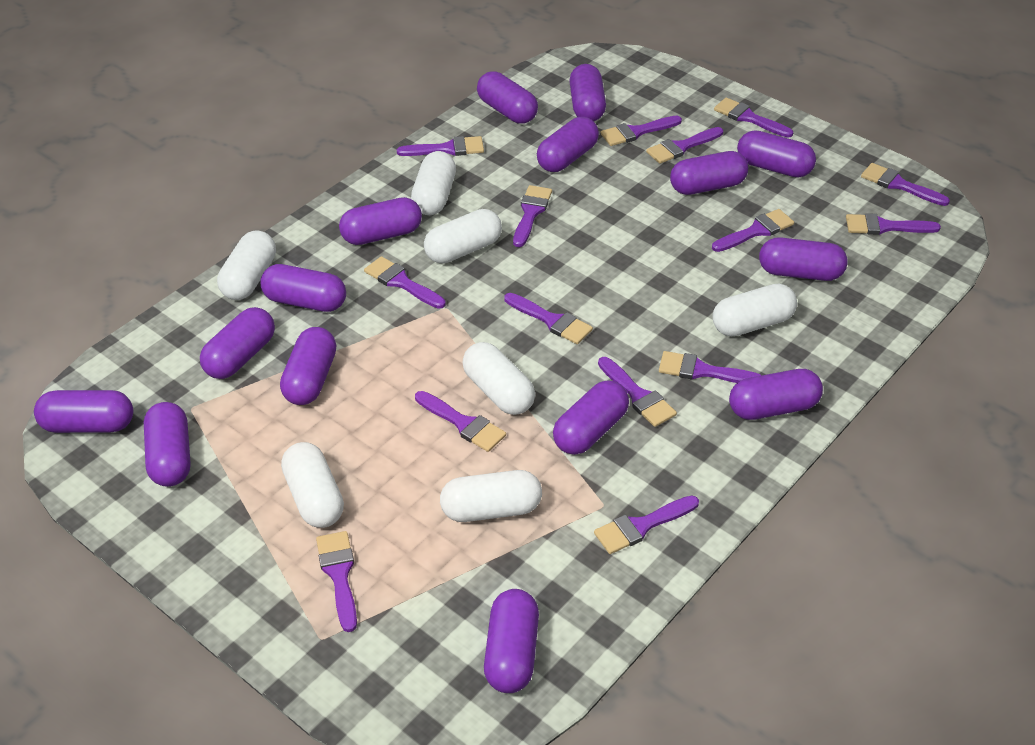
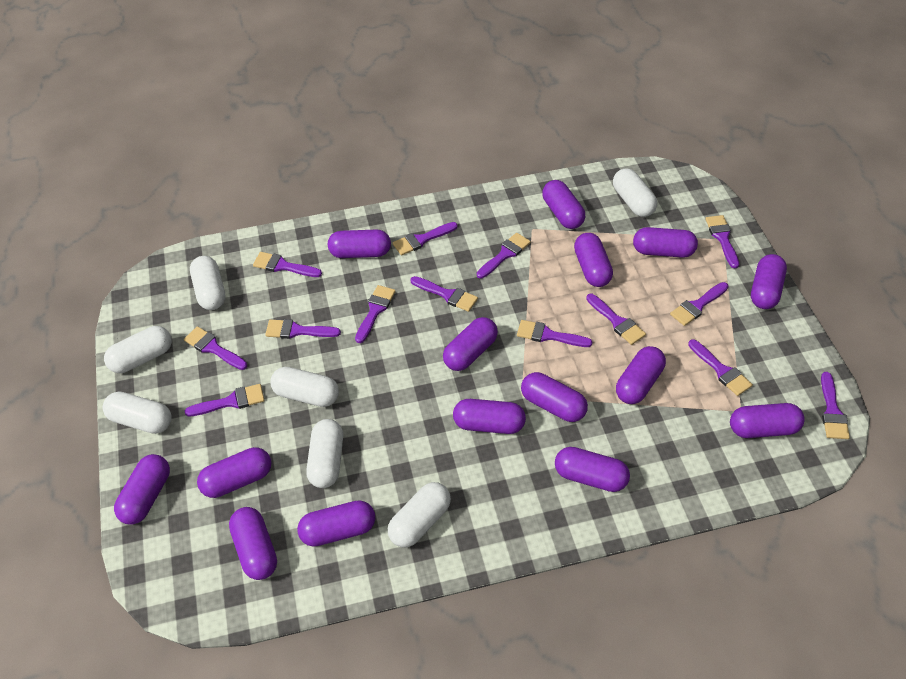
purple brush: 15 -> 14

